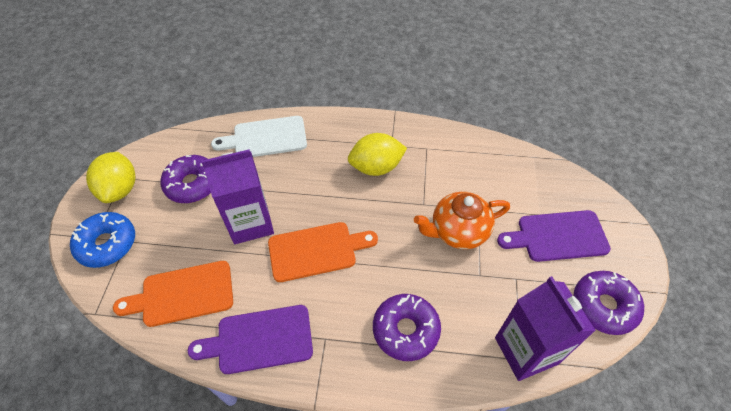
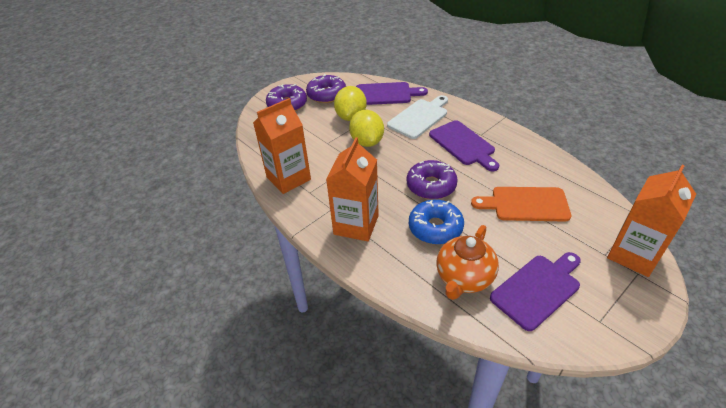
orange carton: 0 -> 3
orange cutting board: 2 -> 1
purple carton: 2 -> 0
purple cutting board: 2 -> 3

